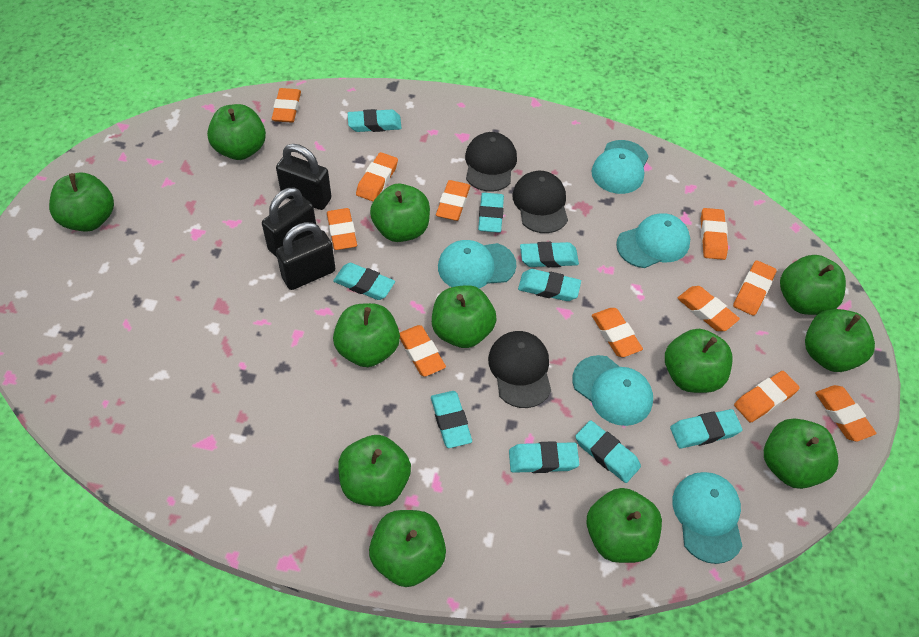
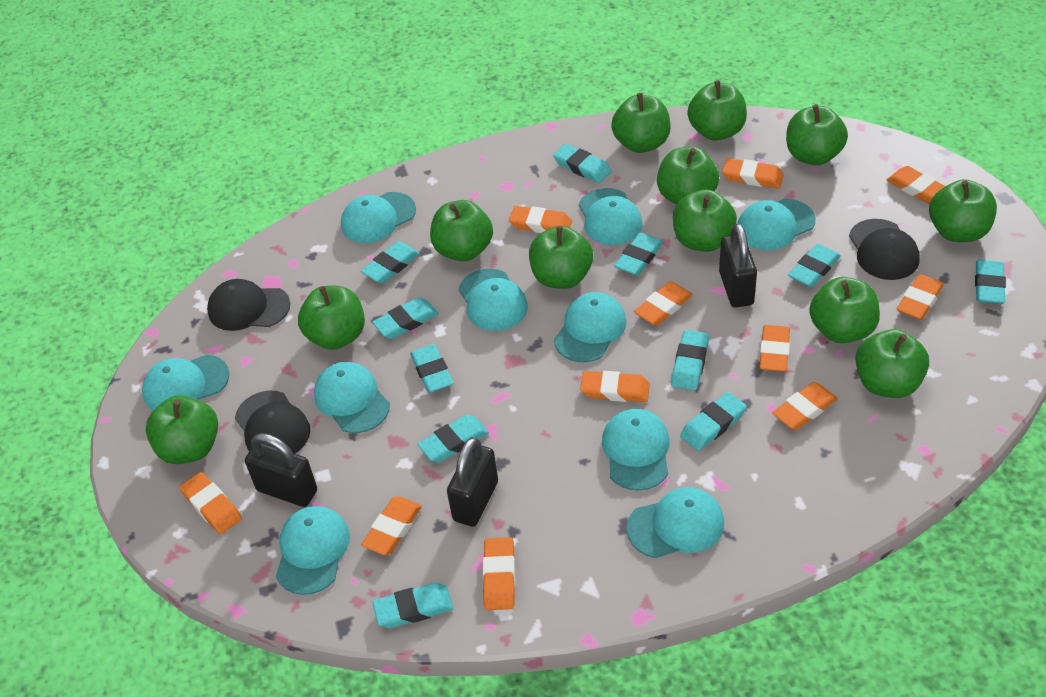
turquoise cap: 5 -> 10
turquoise eraser: 9 -> 11

